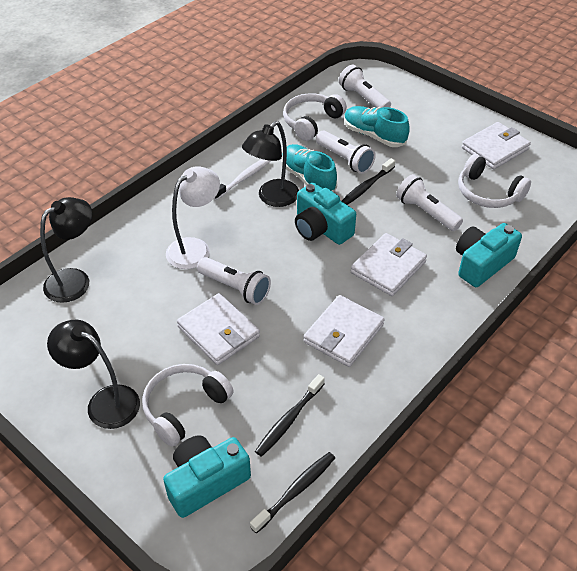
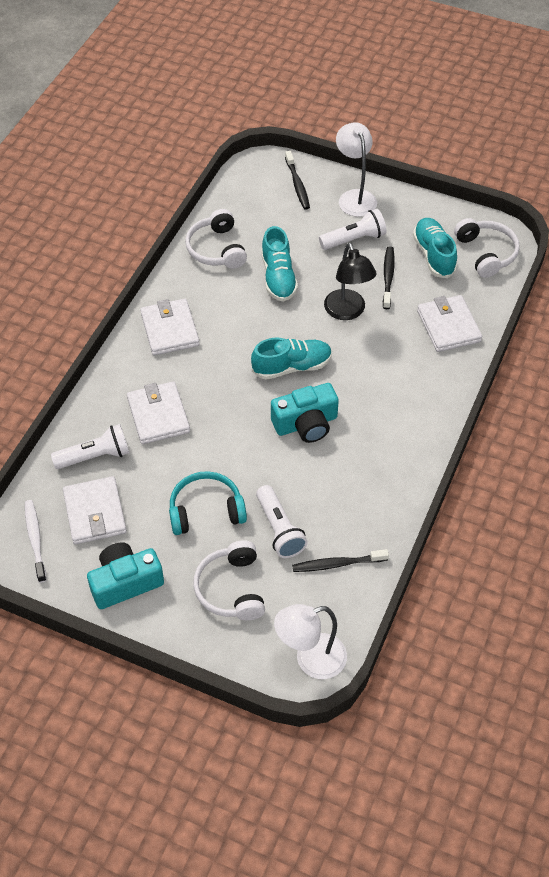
black lamp: 3 -> 1
turquoise camera: 3 -> 2
turquoise headphones: 0 -> 1
turquoise shoe: 2 -> 3
white flashlight: 4 -> 3
white lamp: 1 -> 2

